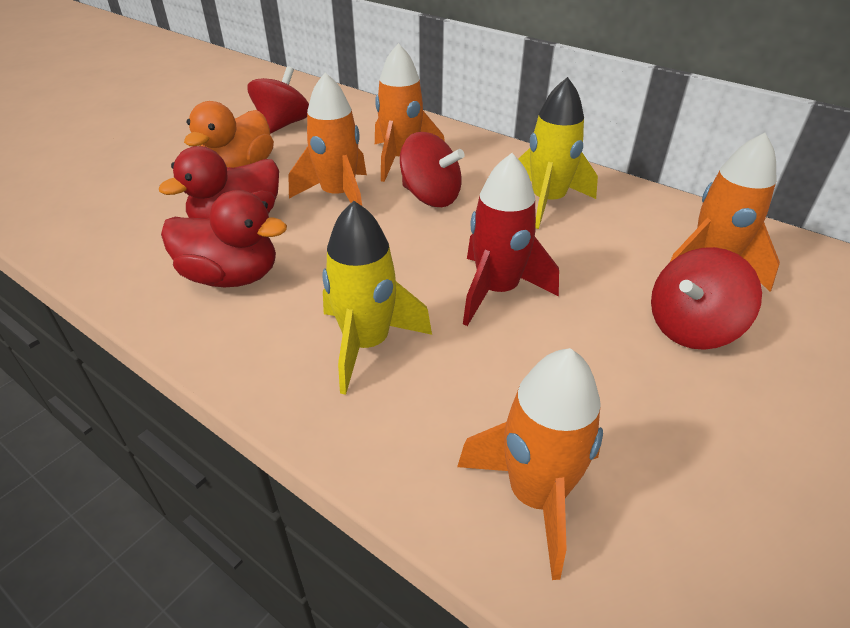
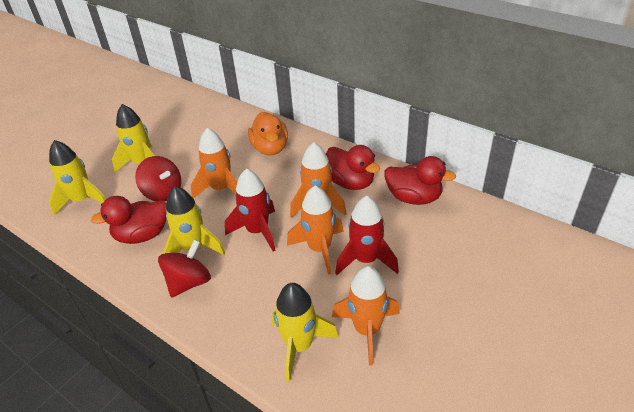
red duck: 2 -> 3
red rocket: 1 -> 2
red spinning top: 3 -> 2
yellow rocket: 2 -> 4

